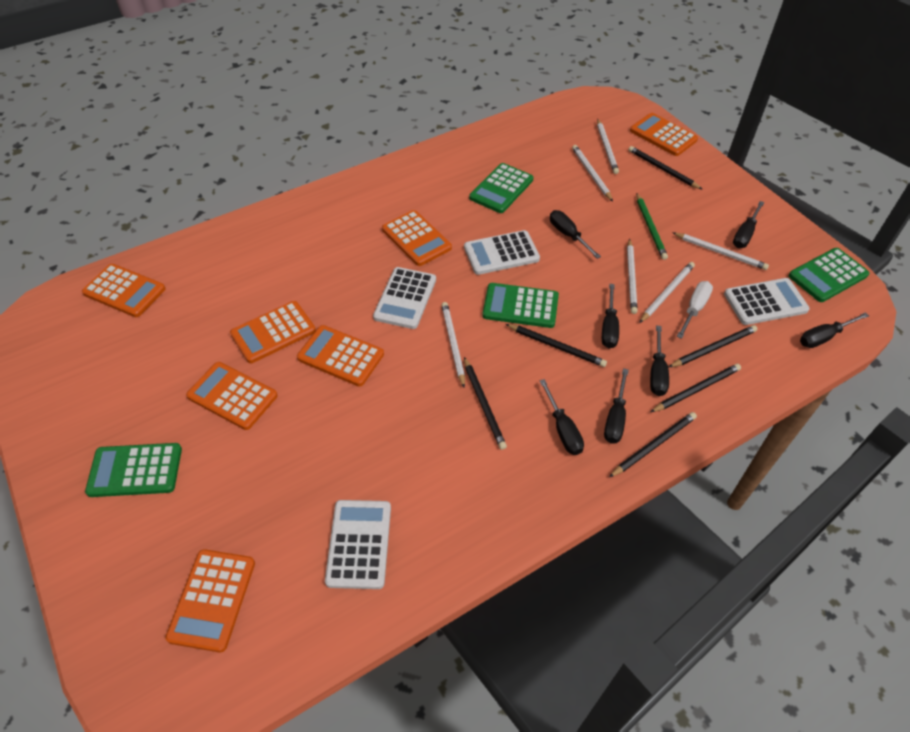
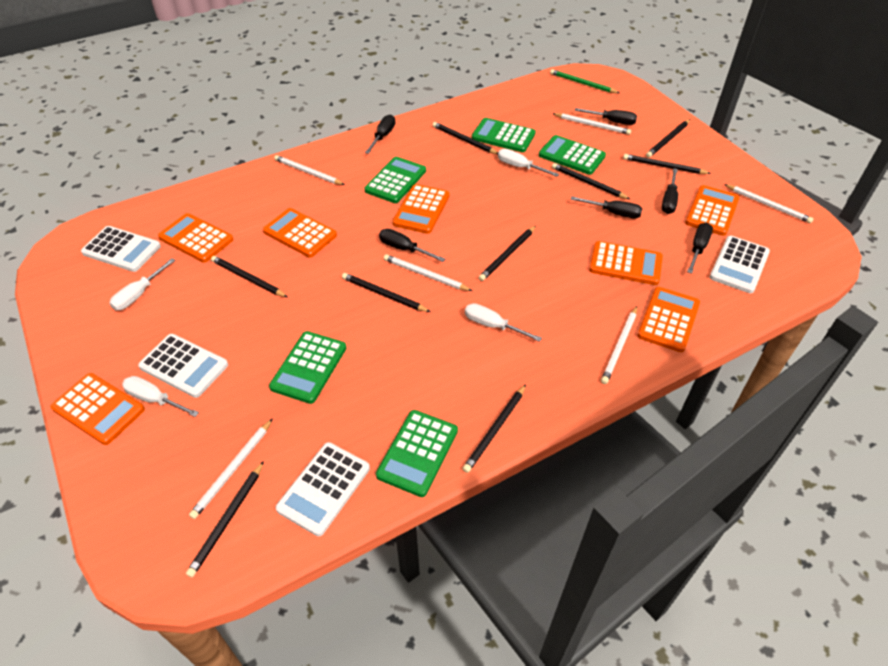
black pencil: 6 -> 9
black screwdriver: 7 -> 6
green calculator: 4 -> 5
white screwdriver: 1 -> 4

